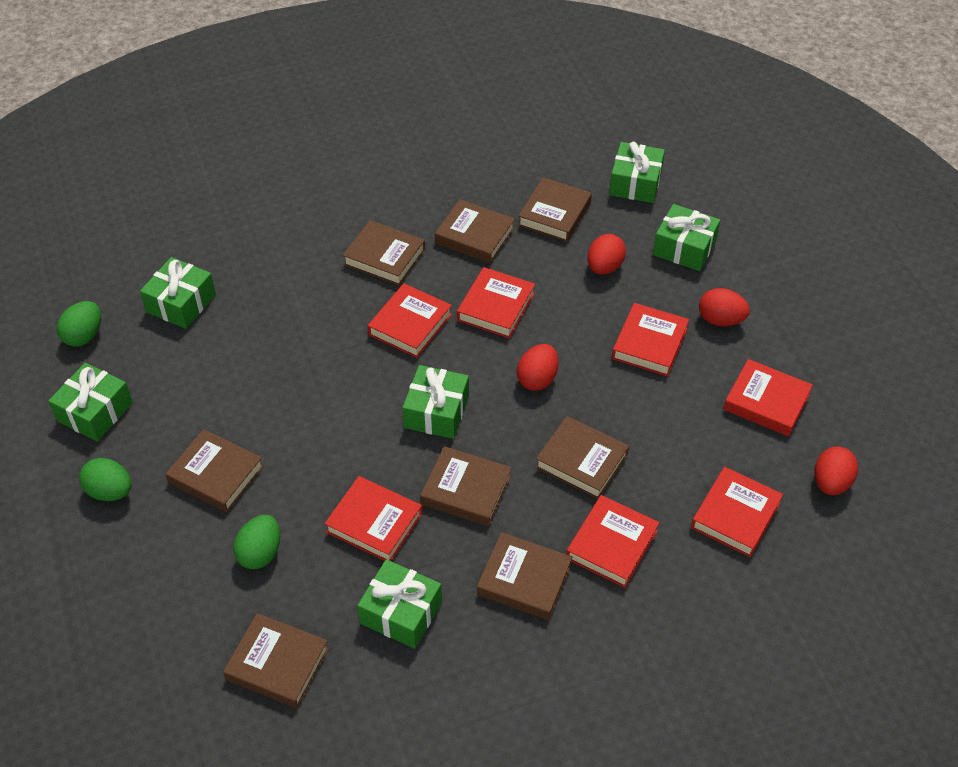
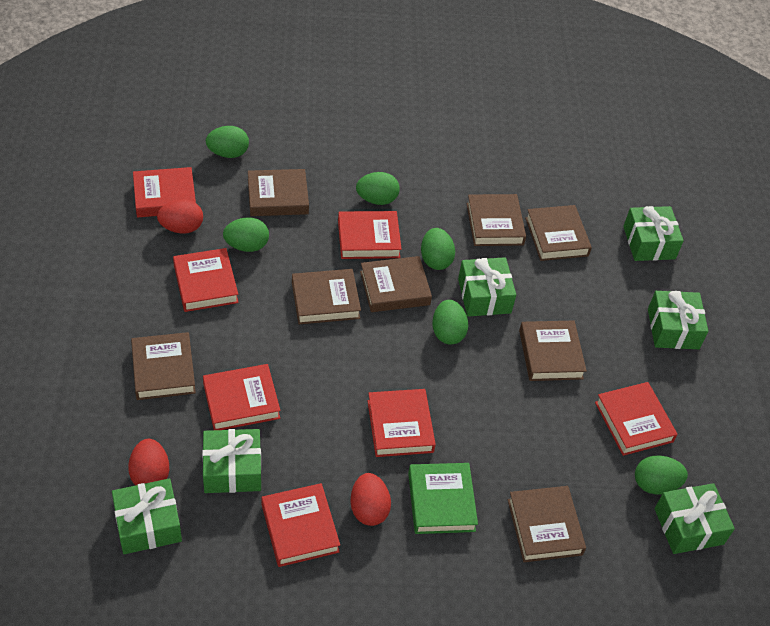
green book: 0 -> 1
green egg: 3 -> 6
red egg: 4 -> 3

